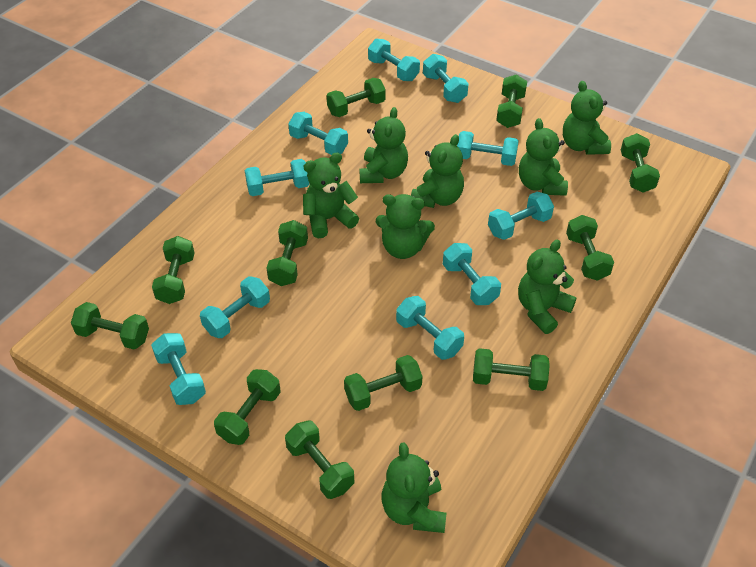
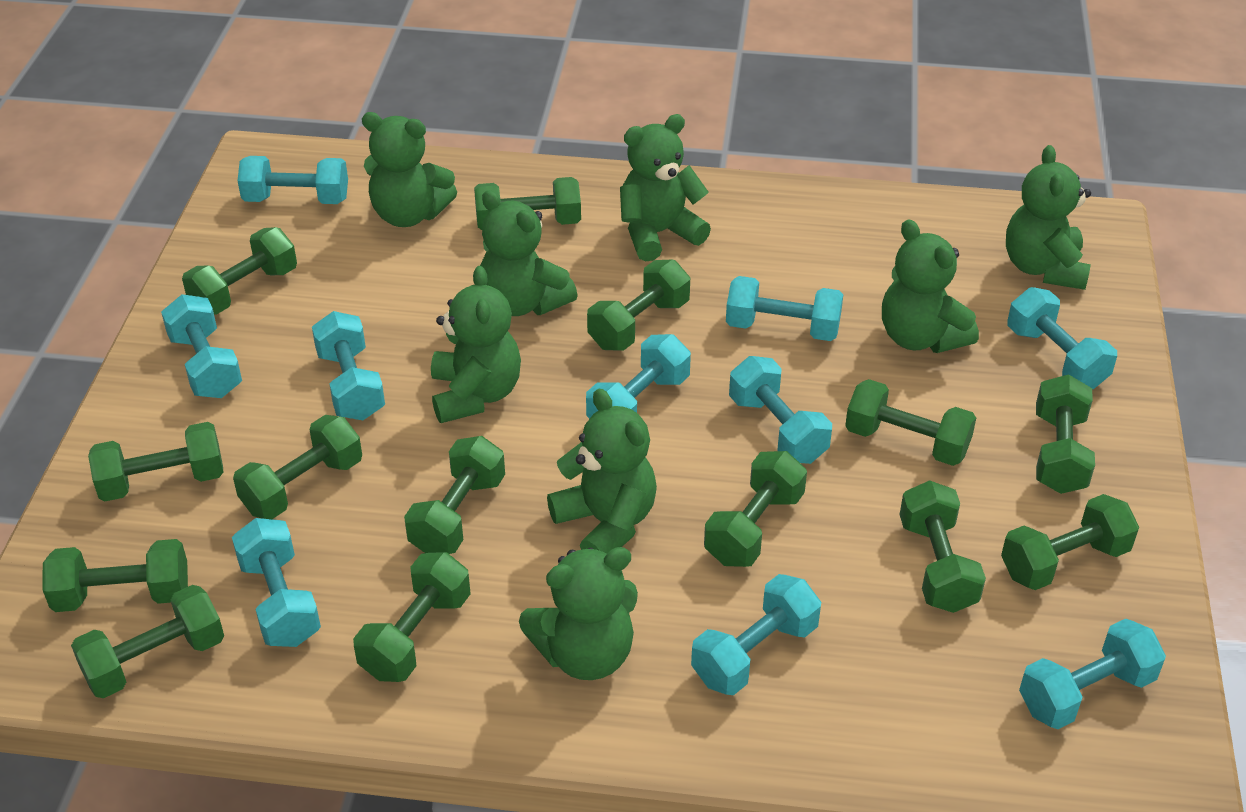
green dumbbell: 11 -> 14

